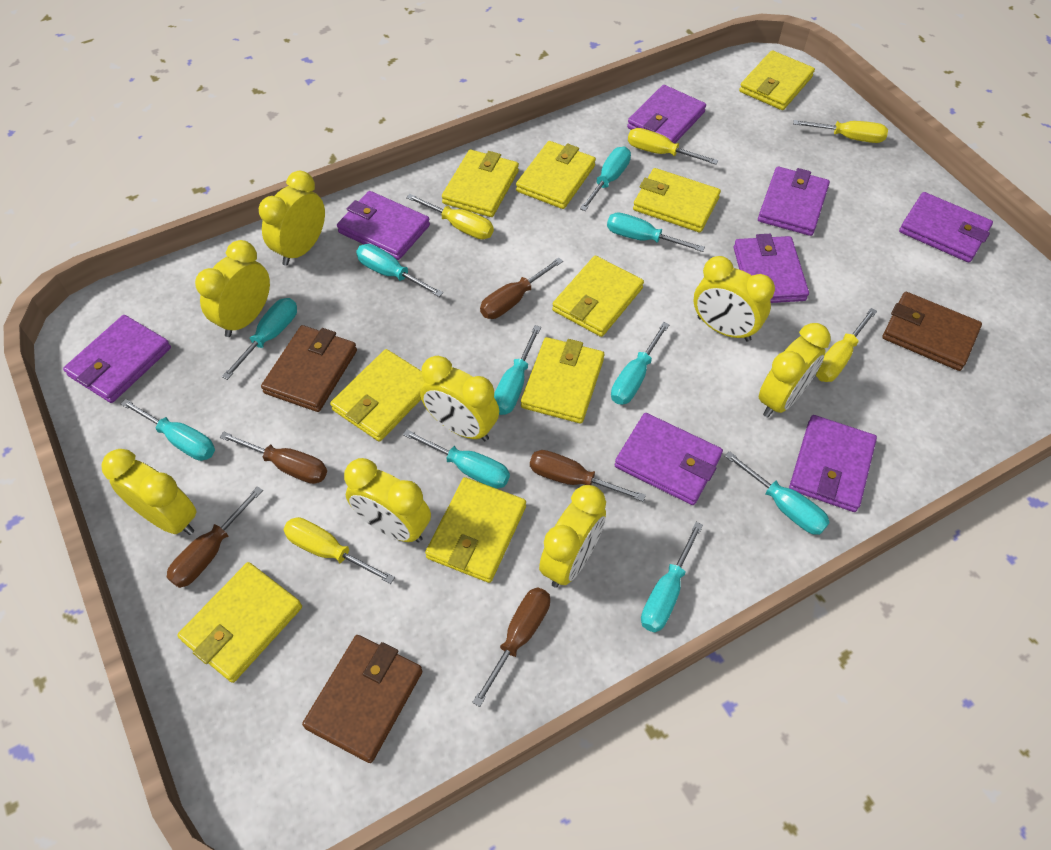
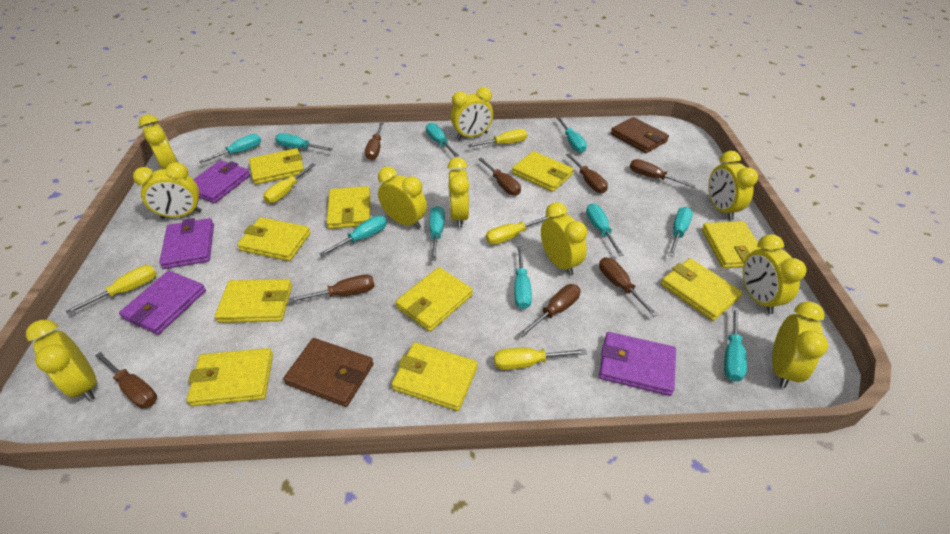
brown screwdriver: 5 -> 8
brown wallet: 3 -> 2
purple wallet: 8 -> 4
yellow clock: 8 -> 10
yellow wallet: 9 -> 10

